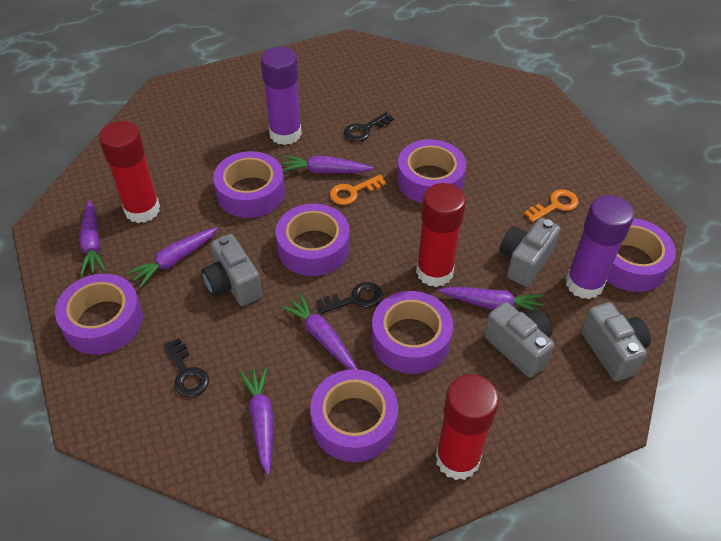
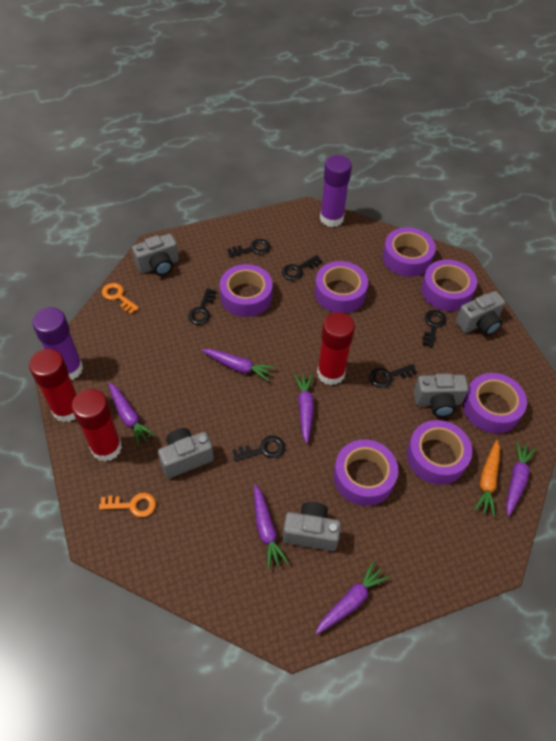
black key: 3 -> 6
grey camera: 4 -> 5
orange carrot: 0 -> 1

